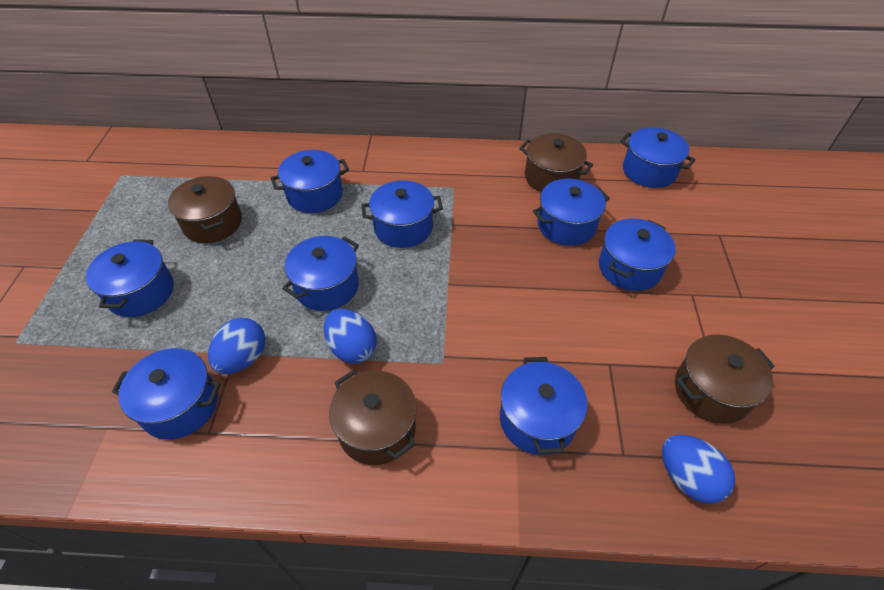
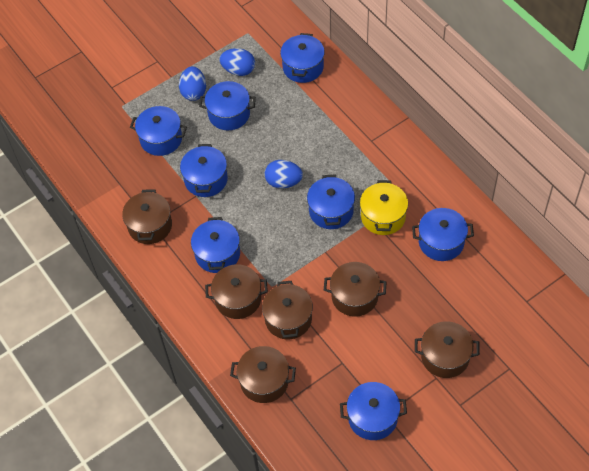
blue pot: 9 -> 8
brown pot: 4 -> 6
yellow pot: 0 -> 1

